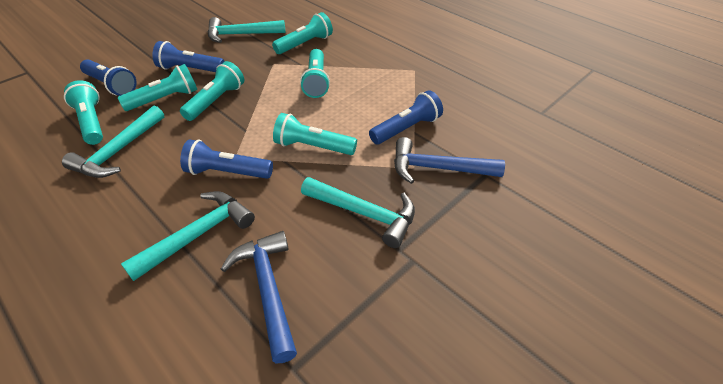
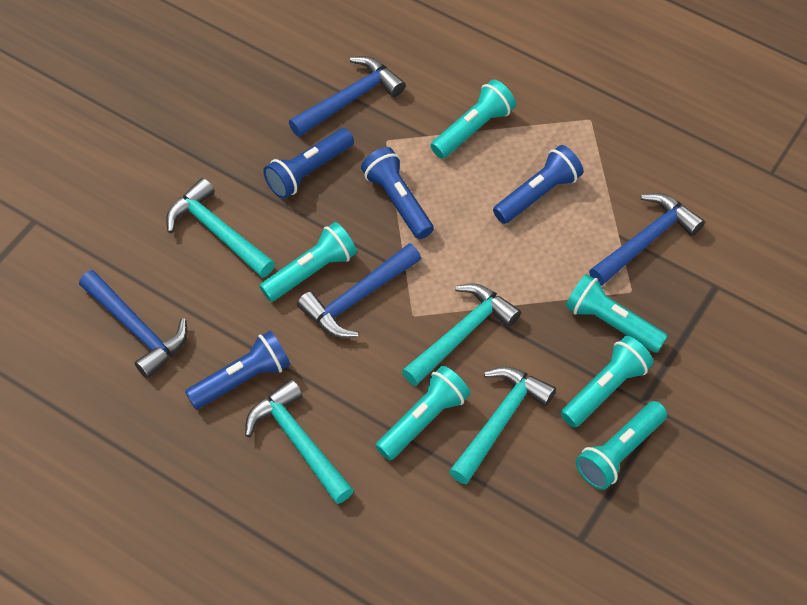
blue hammer: 2 -> 4

